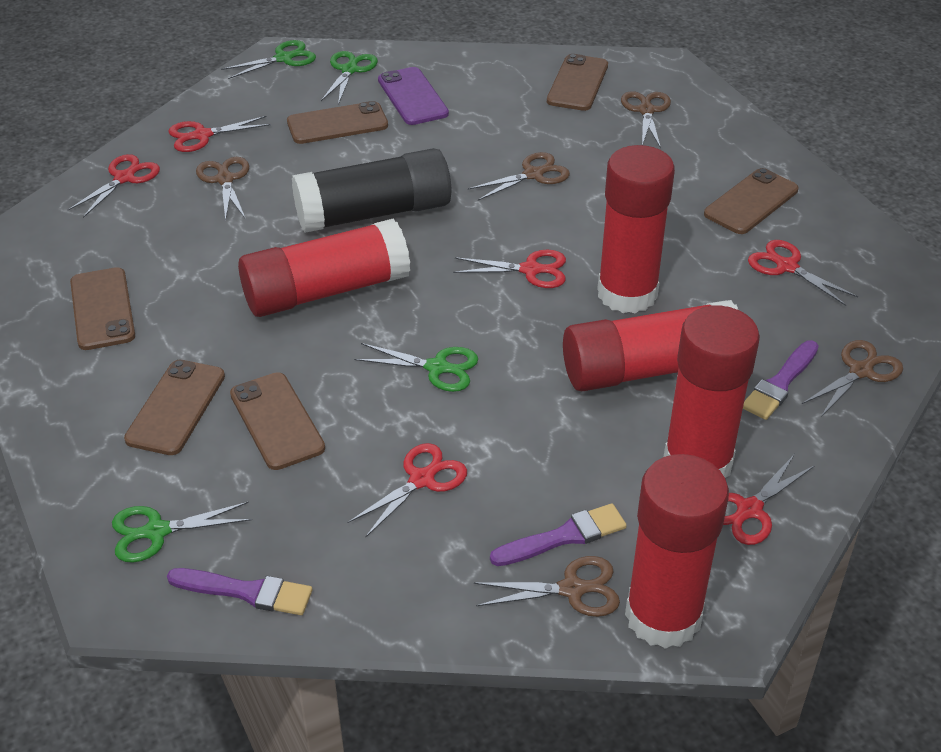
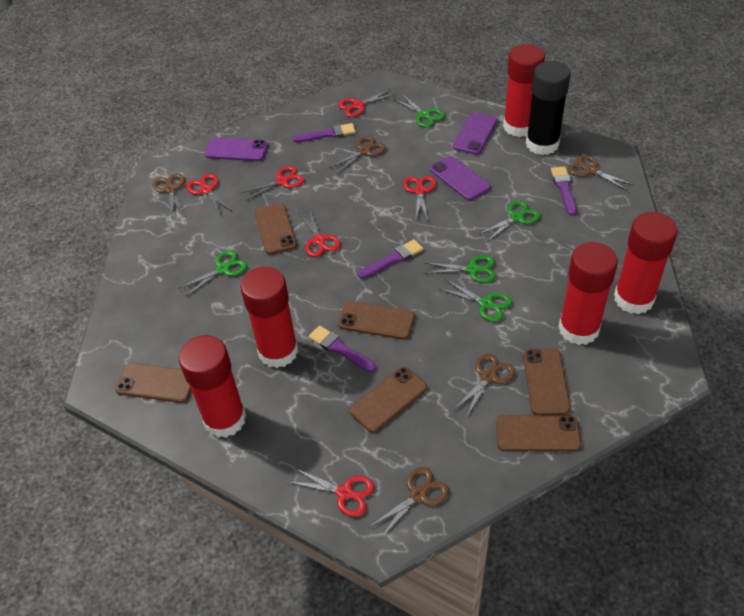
green scissors: 4 -> 5
purple brush: 3 -> 4
purple phone: 1 -> 3

